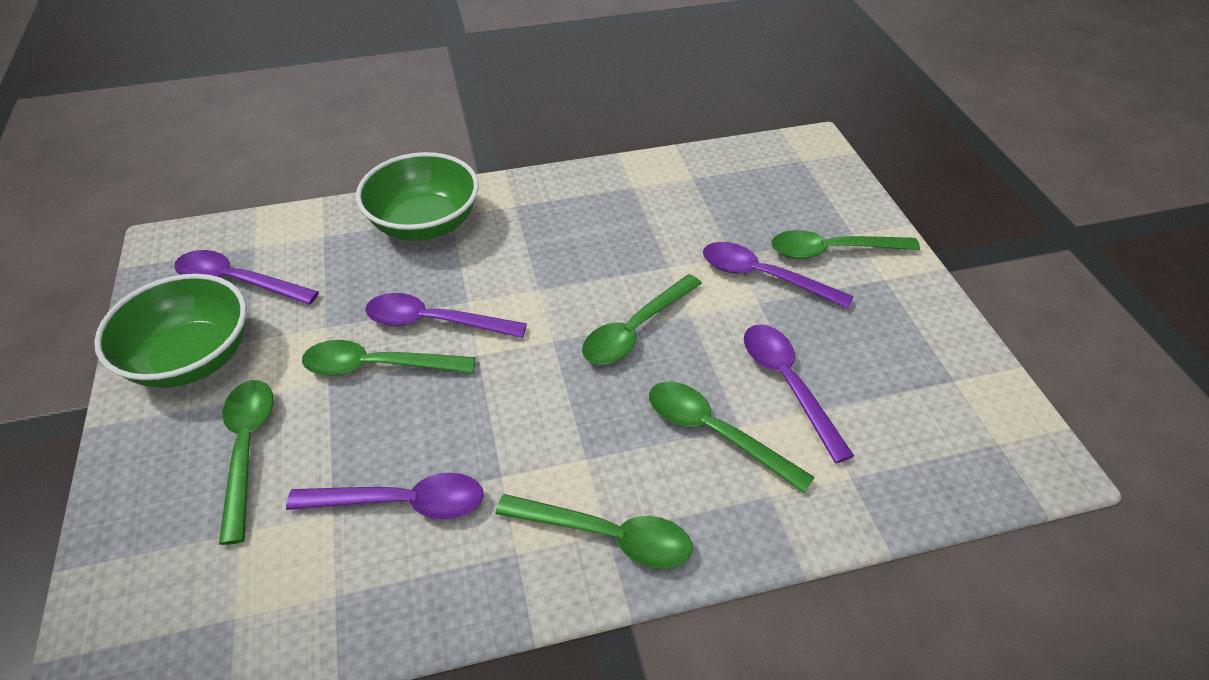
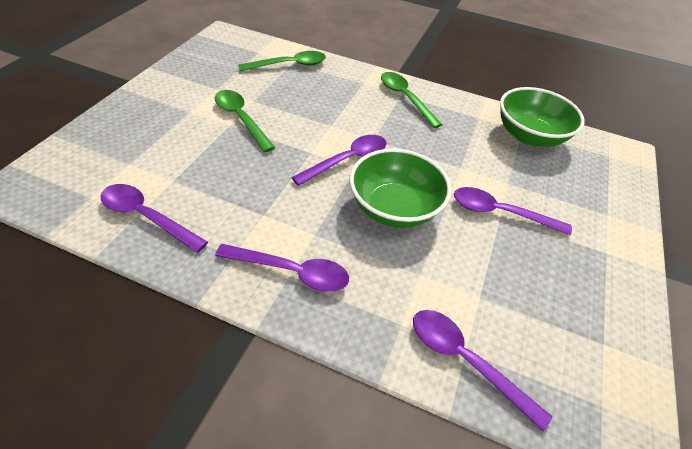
green spoon: 6 -> 3

